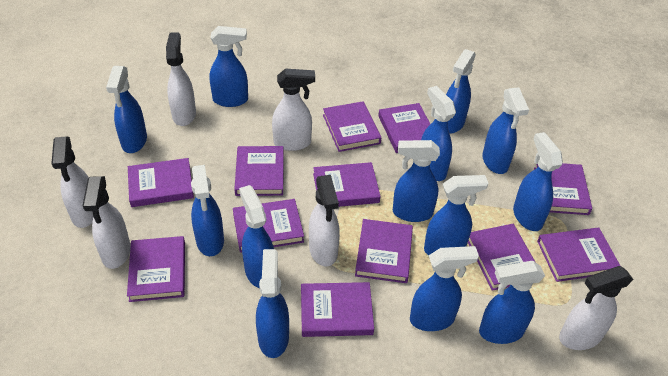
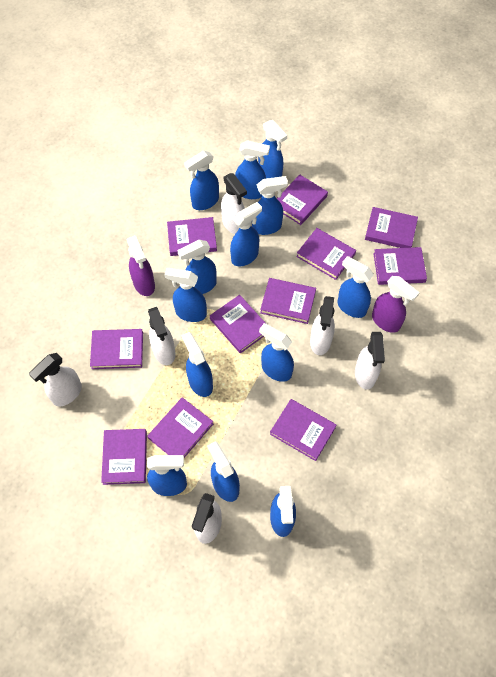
purple book: 12 -> 11
purple spray bottle: 0 -> 2

